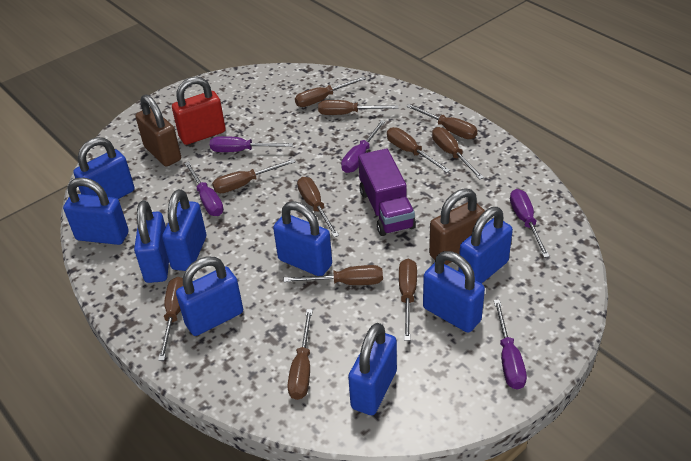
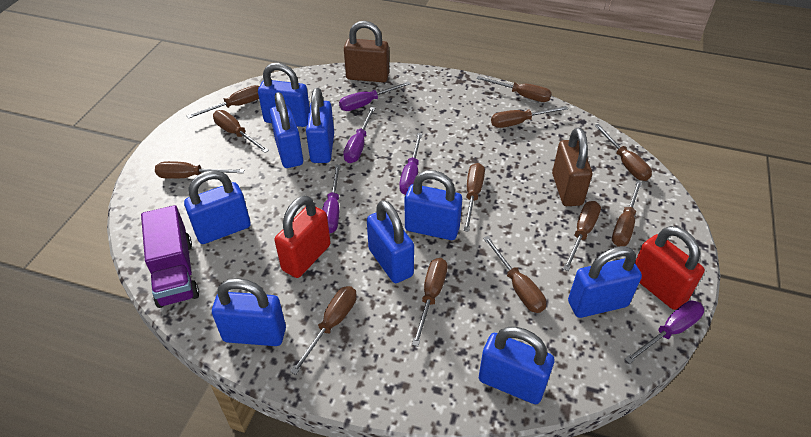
brown screwdriver: 11 -> 12
red padlock: 1 -> 2

